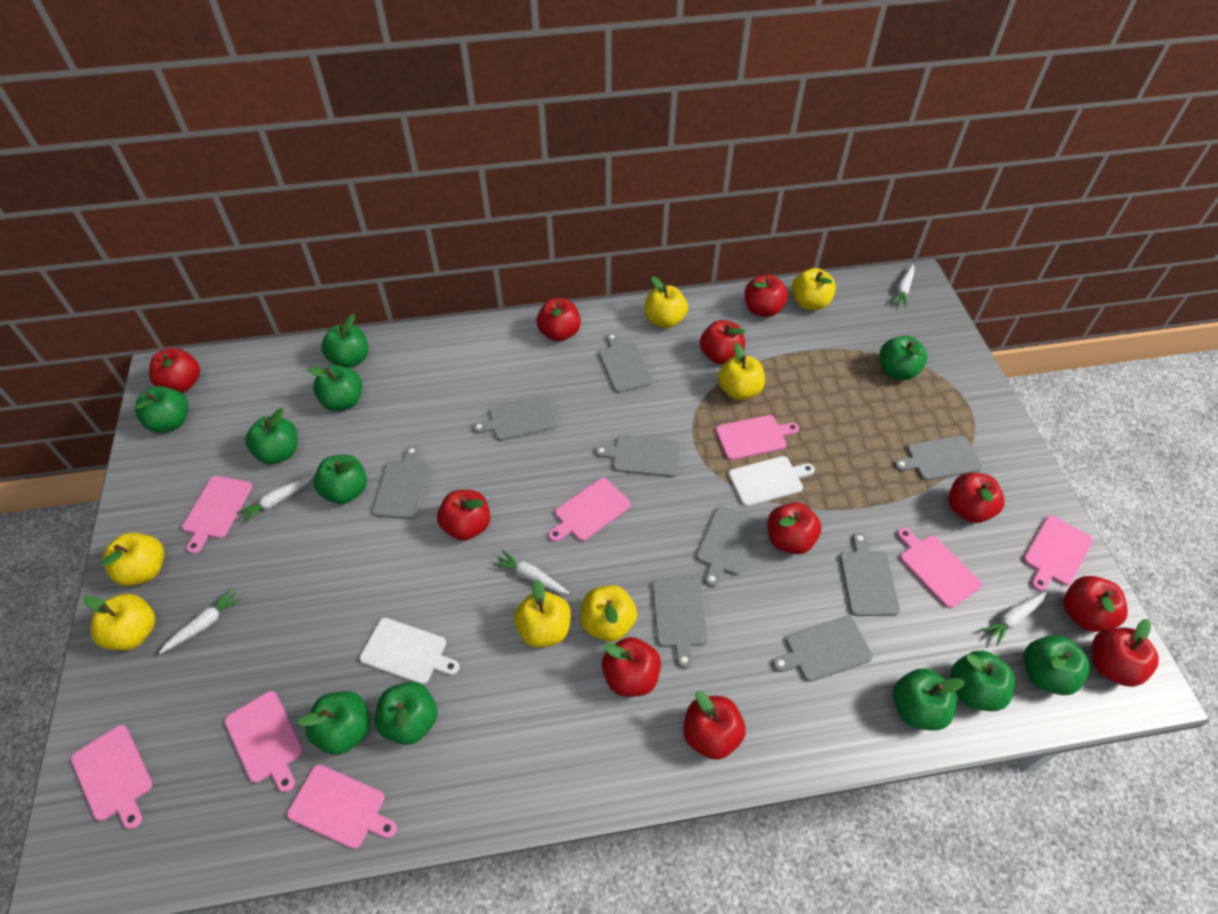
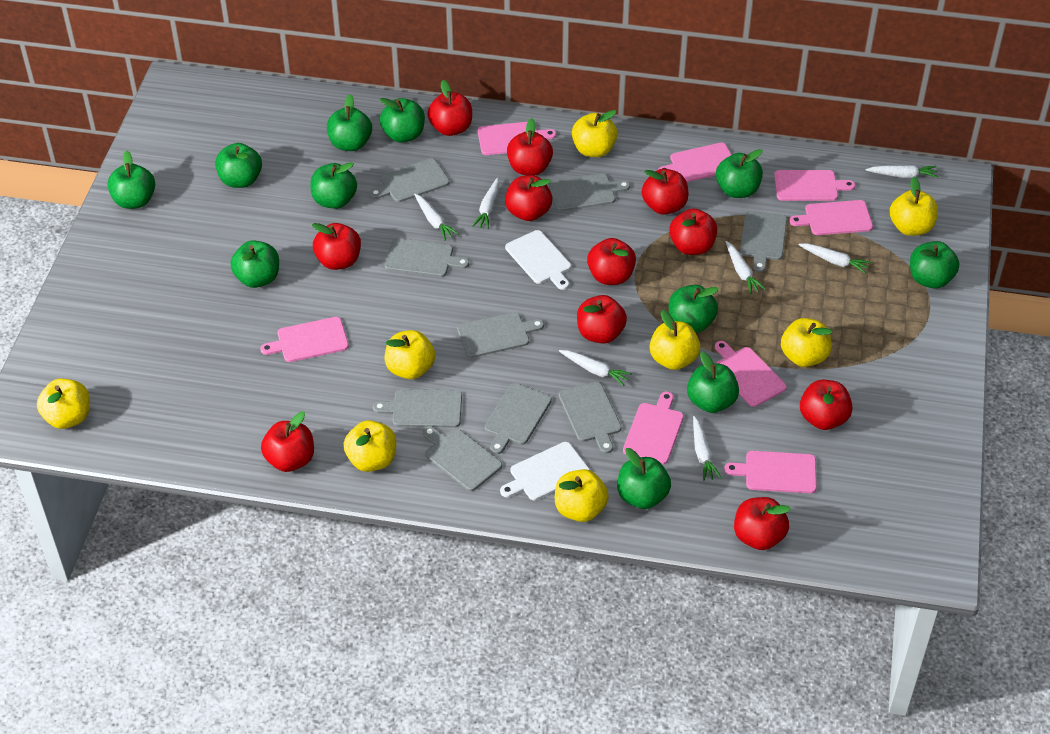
white carrot: 5 -> 7
yellow apple: 7 -> 8

